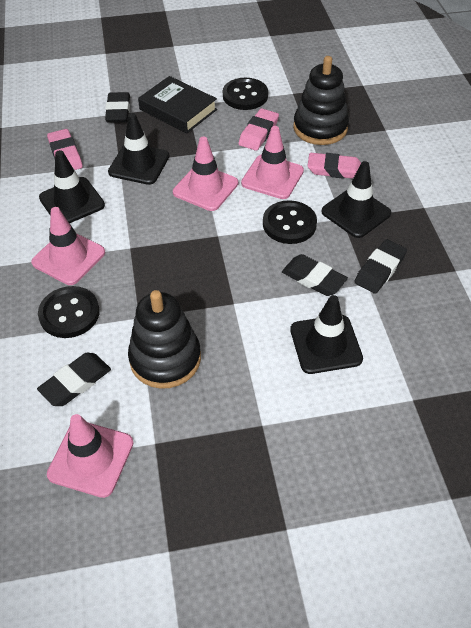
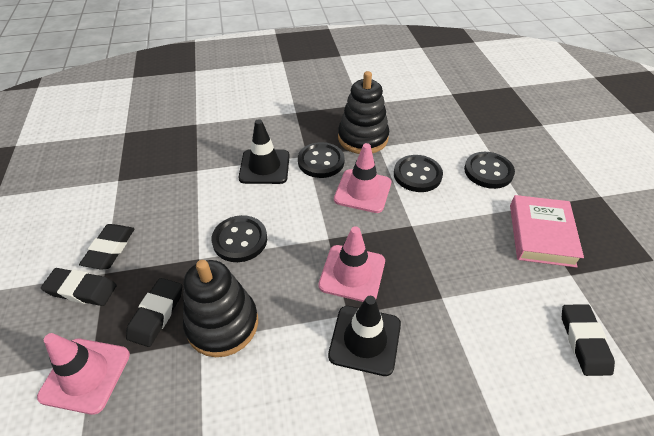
black book: 1 -> 0
black button: 3 -> 4
black traffic cone: 4 -> 2
pink book: 0 -> 1
pink eraser: 3 -> 0
pink traffic cone: 4 -> 3

